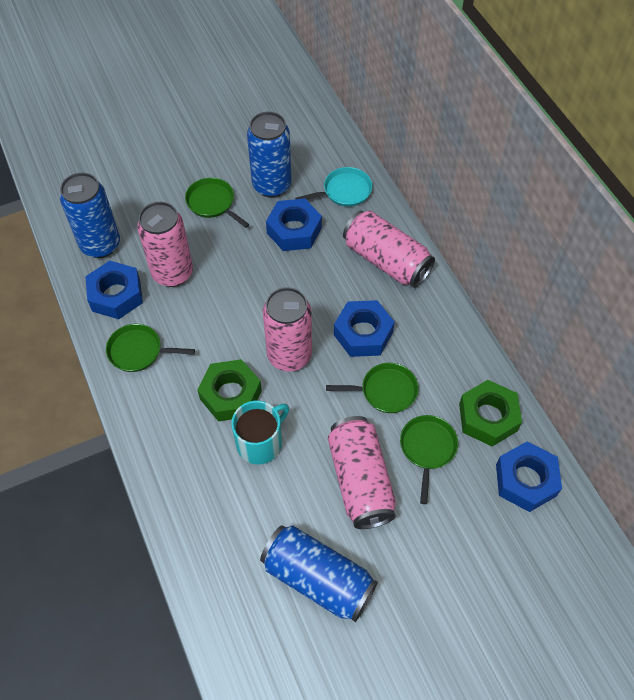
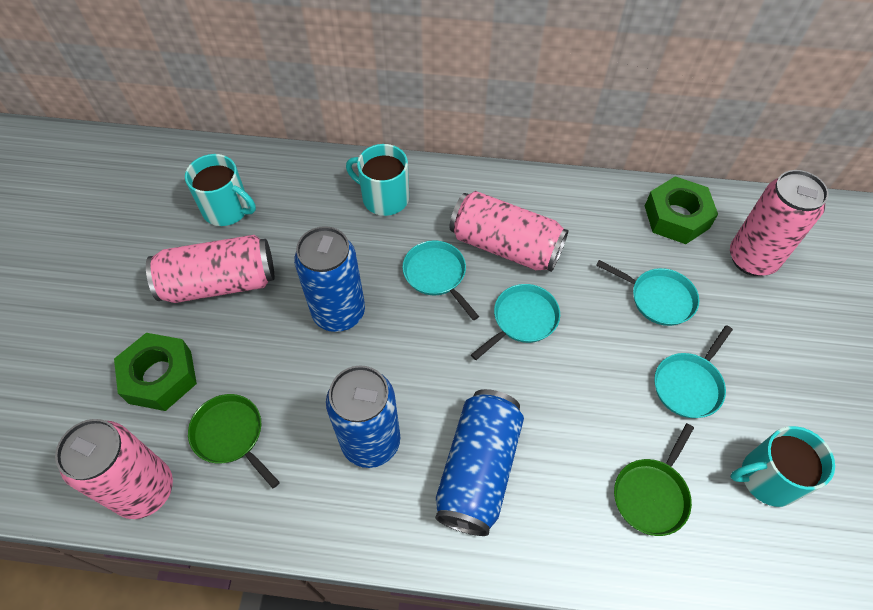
blue nut: 4 -> 0
green pan: 4 -> 2
turquoise mug: 1 -> 3
turquoise pan: 1 -> 4

